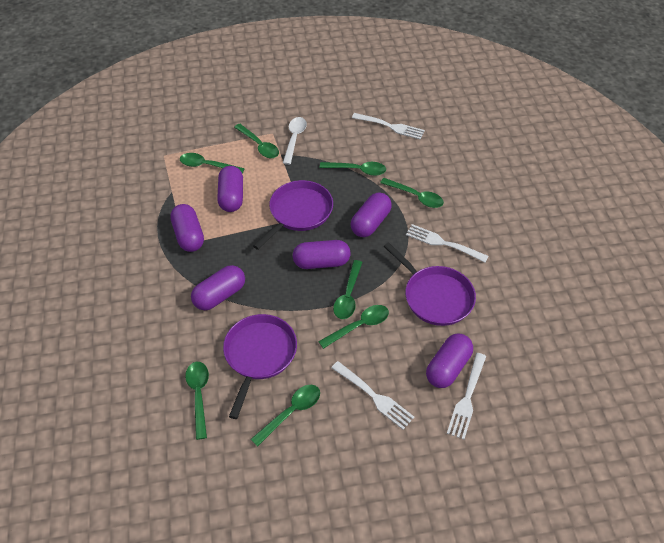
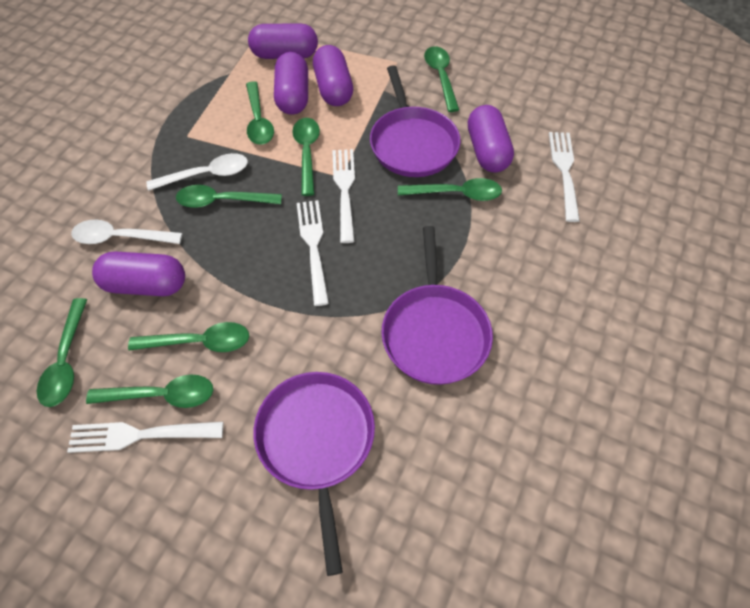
purple capsule: 6 -> 5
white spoon: 1 -> 2

